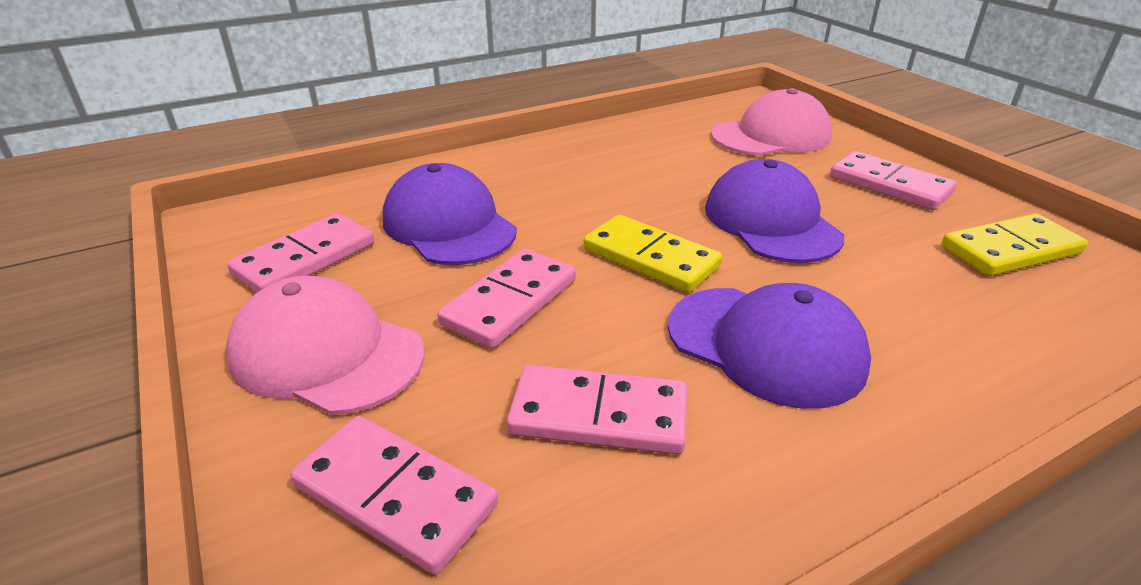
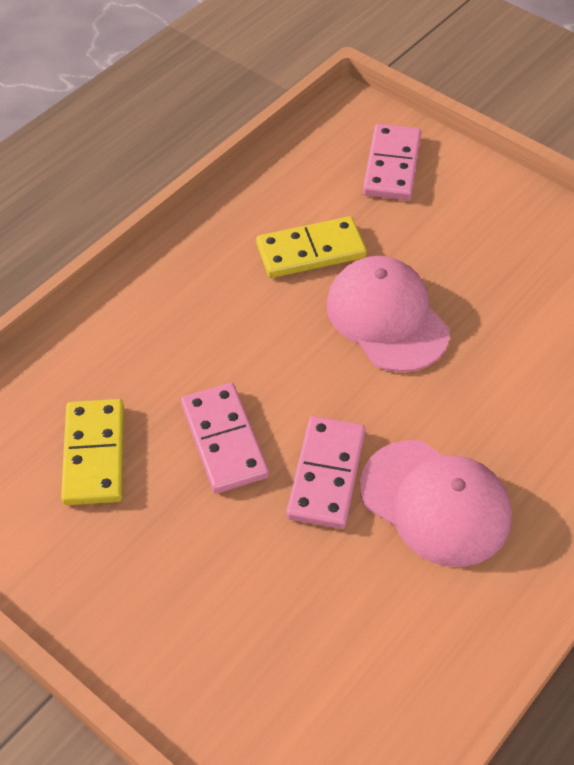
pink domino: 5 -> 3
purple cap: 3 -> 0

